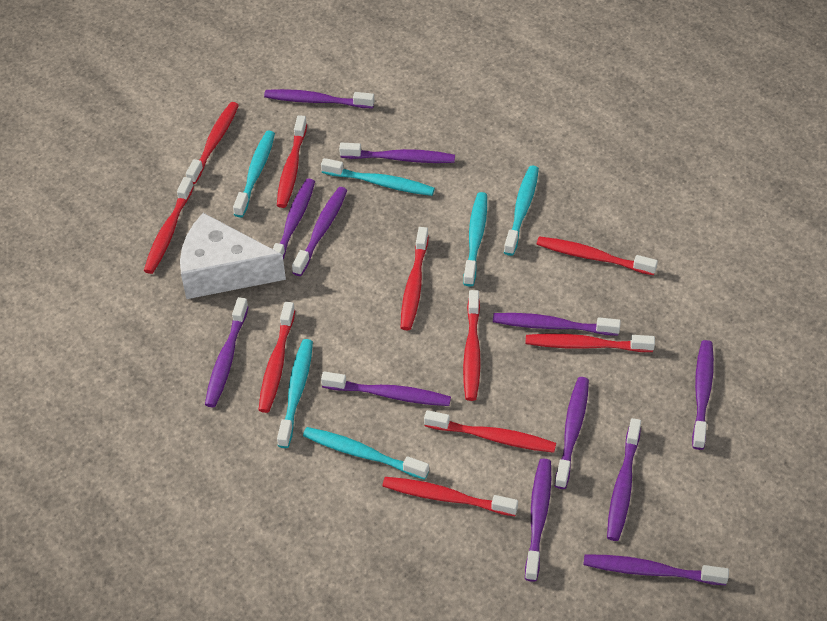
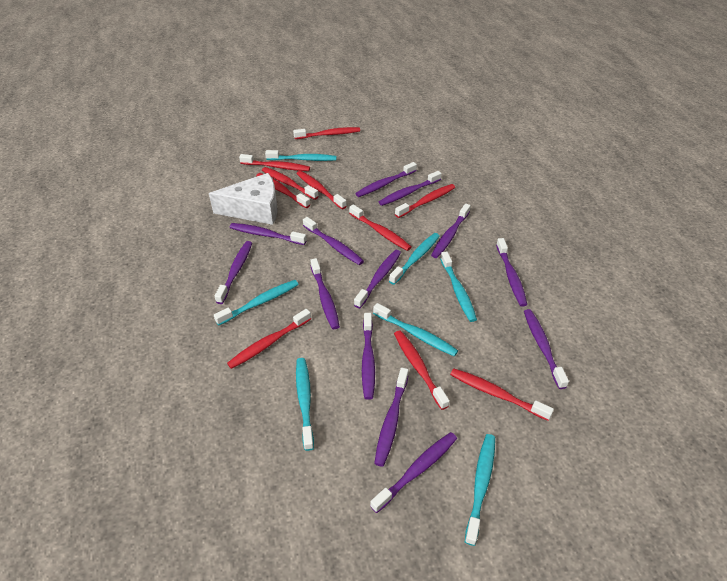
purple toothbrush: 12 -> 13
turquoise toothbrush: 6 -> 7

